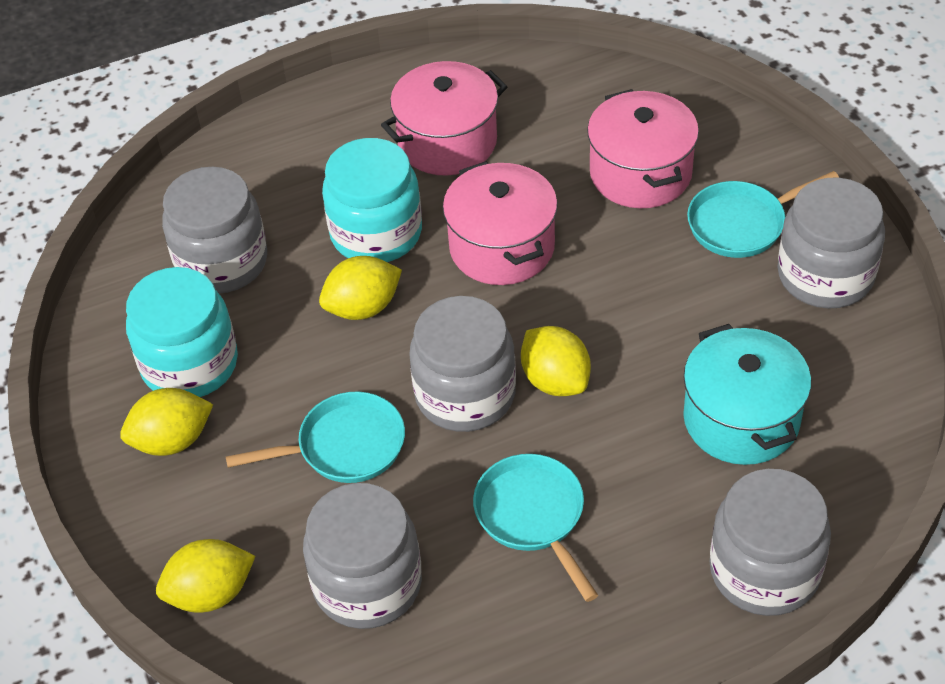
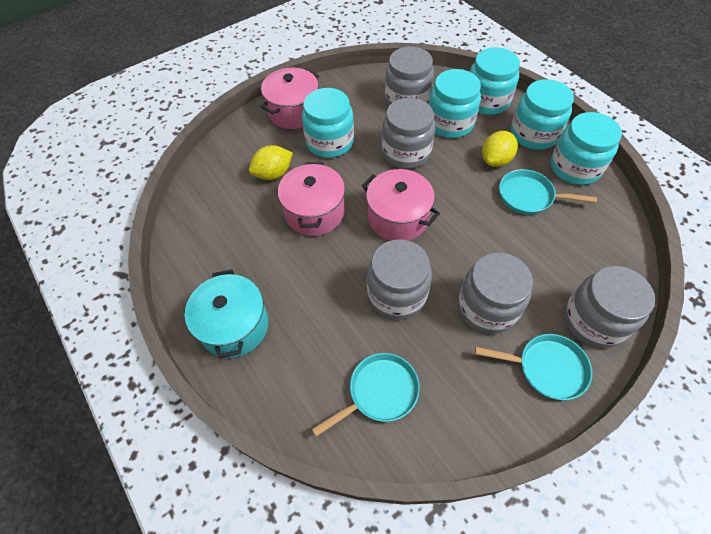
turquoise jar: 2 -> 5
yellow lemon: 4 -> 2

